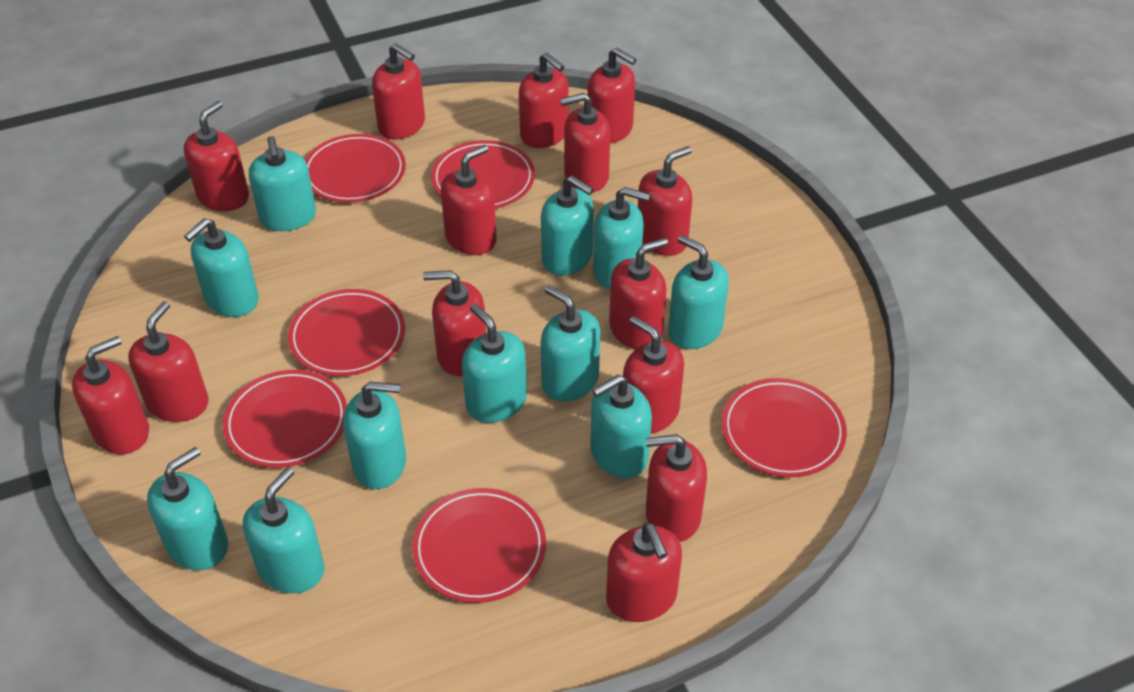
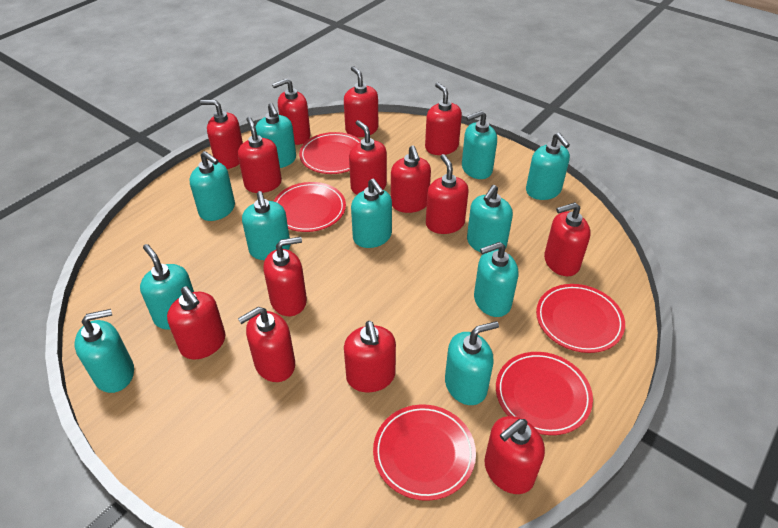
red plate: 6 -> 5

